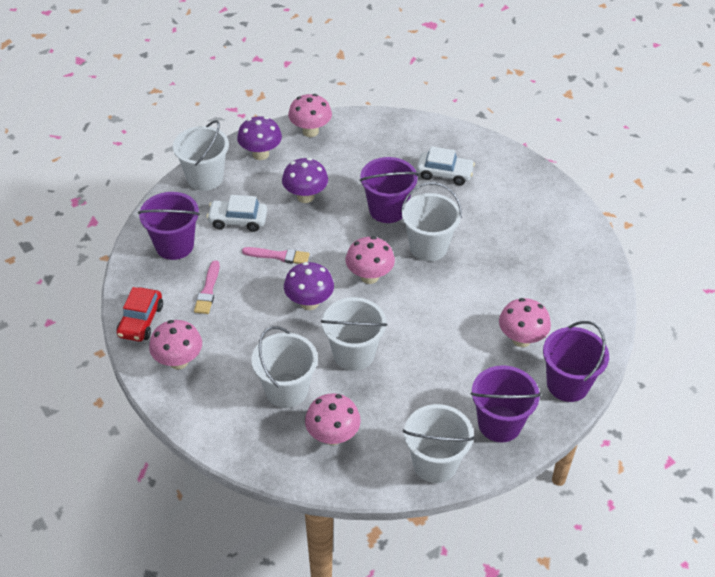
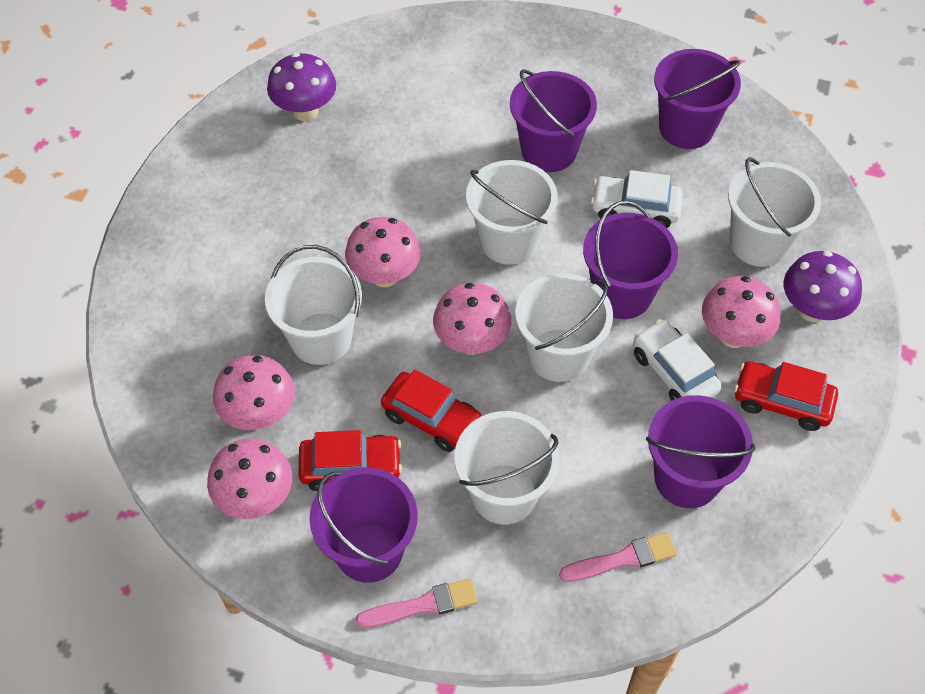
purple bucket: 4 -> 5
purple mushroom: 3 -> 2
red car: 1 -> 3

